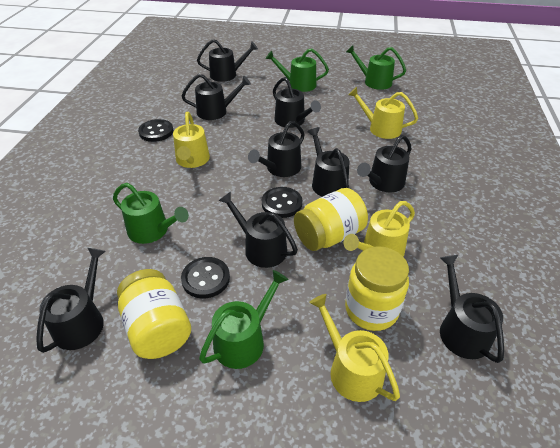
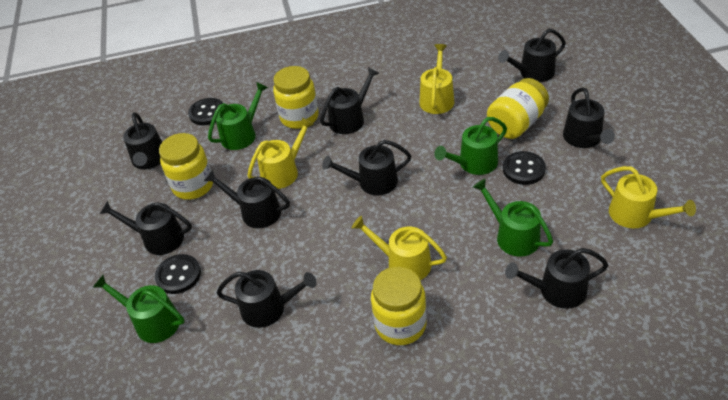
yellow jar: 3 -> 4

